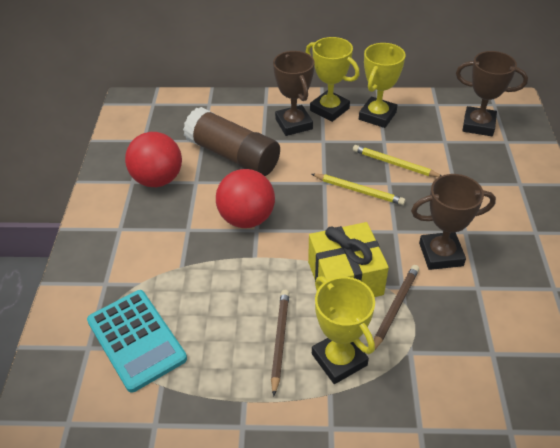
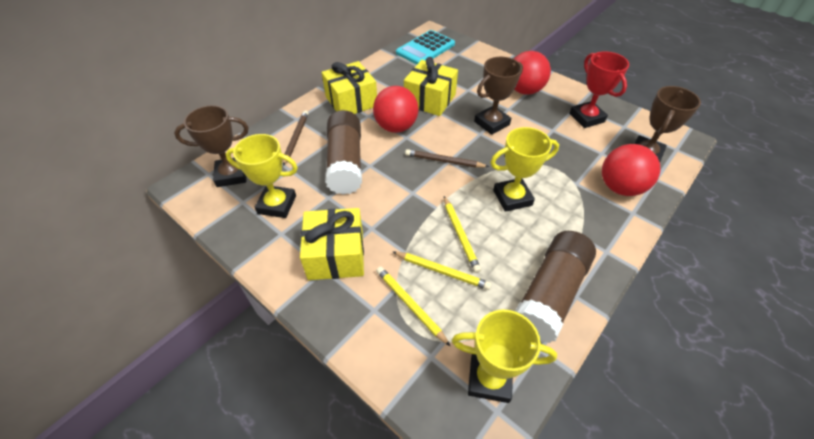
brown glue stick: 1 -> 2
red ball: 2 -> 3
red trophy: 0 -> 1
yellow gift: 1 -> 3
yellow pencil: 2 -> 3

